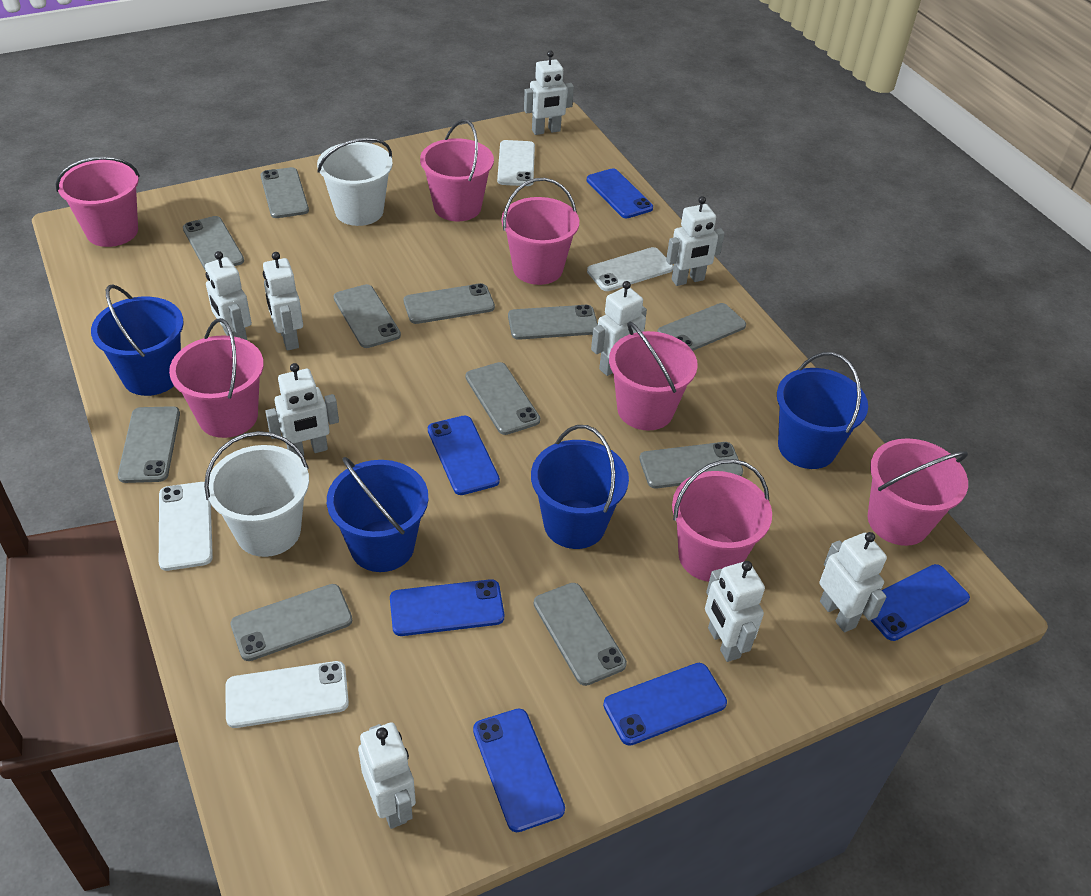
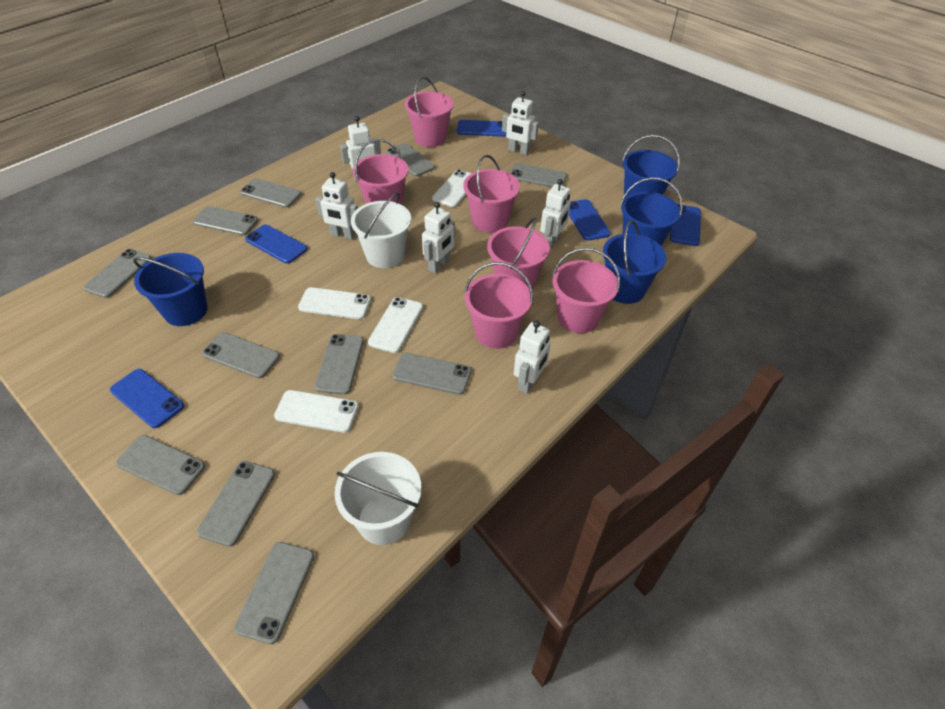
blue phone: 6 -> 5
pink bucket: 7 -> 6
white robot: 9 -> 6

